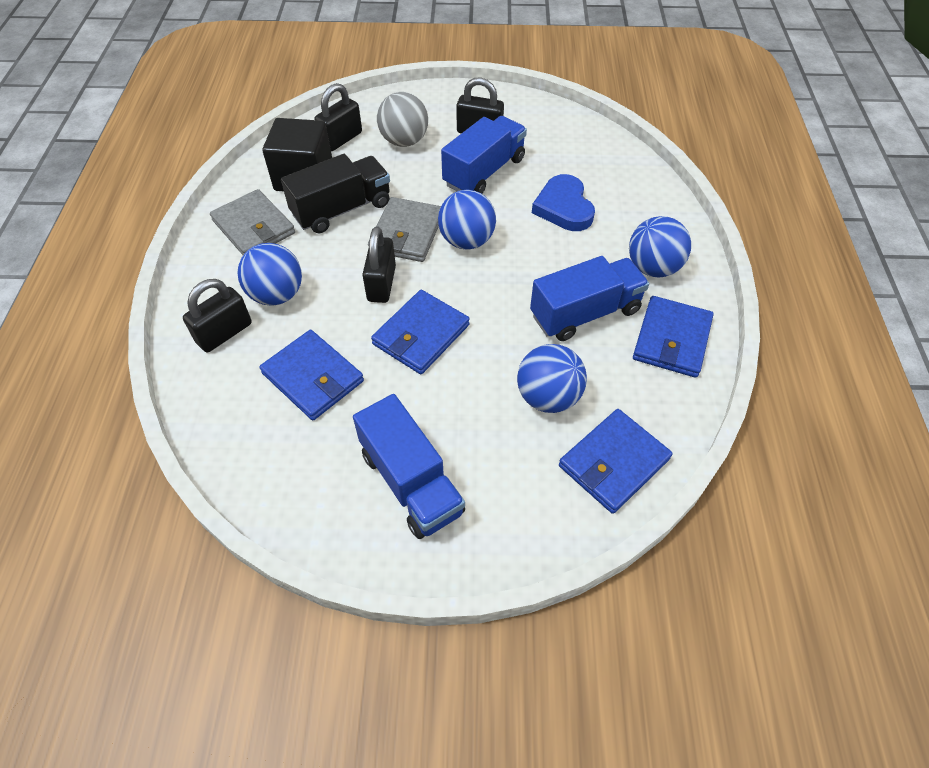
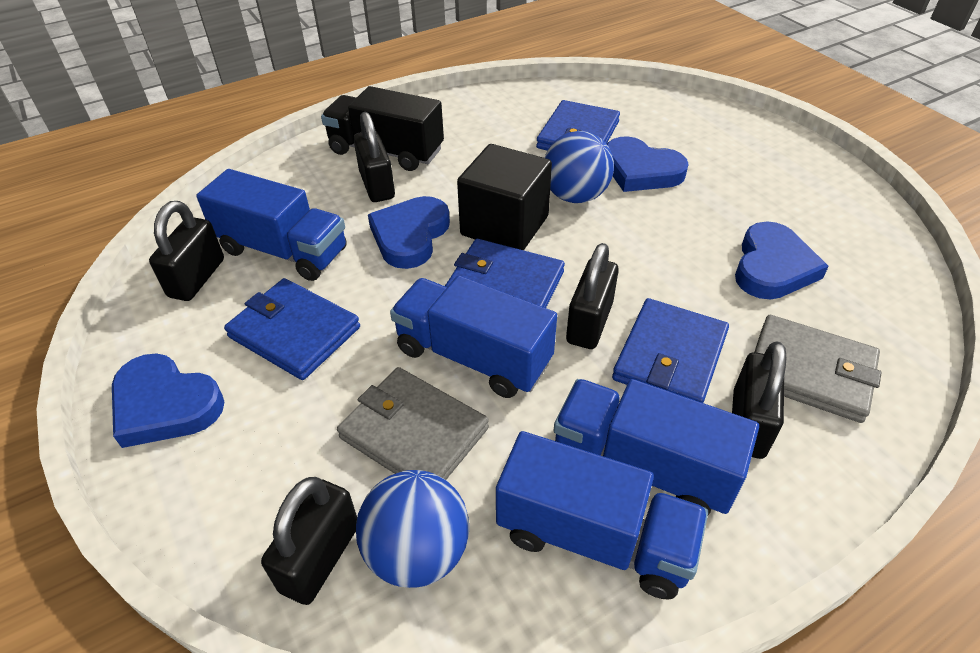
black padlock: 4 -> 5
blue ball: 4 -> 2
blue heart: 1 -> 4
blue truck: 3 -> 4
grey ball: 1 -> 0

